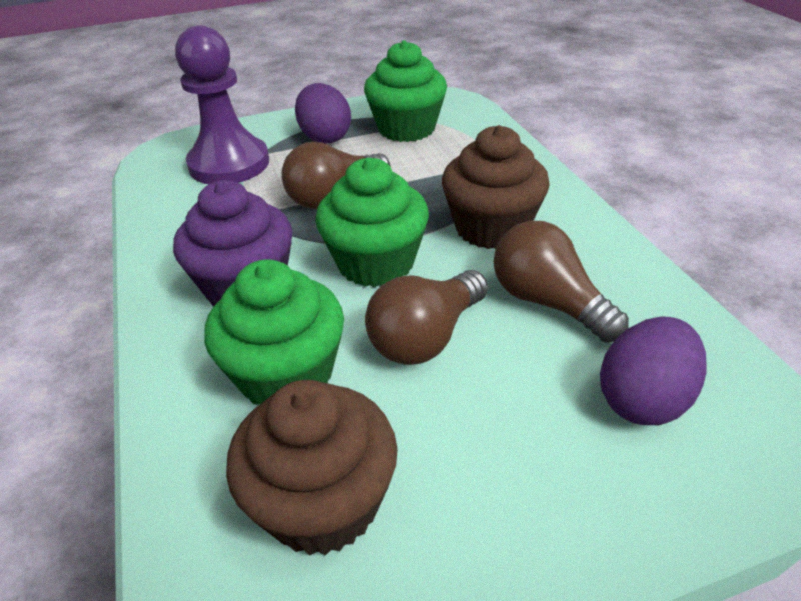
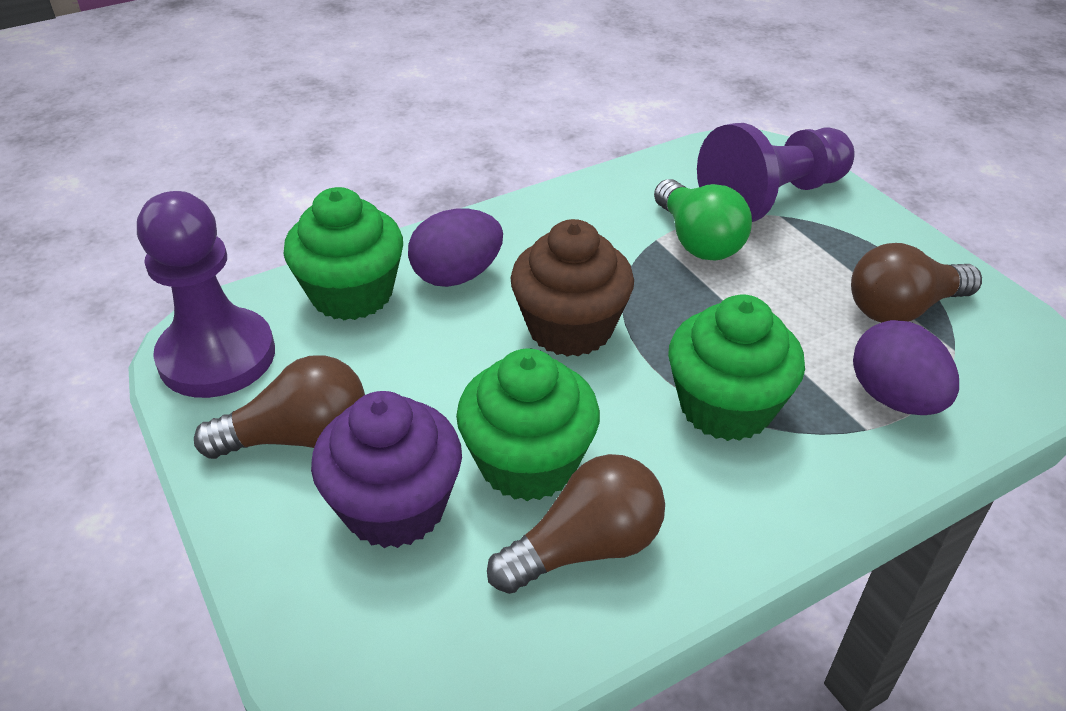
brown cupcake: 2 -> 1
green light bulb: 0 -> 1
purple pawn: 1 -> 2

